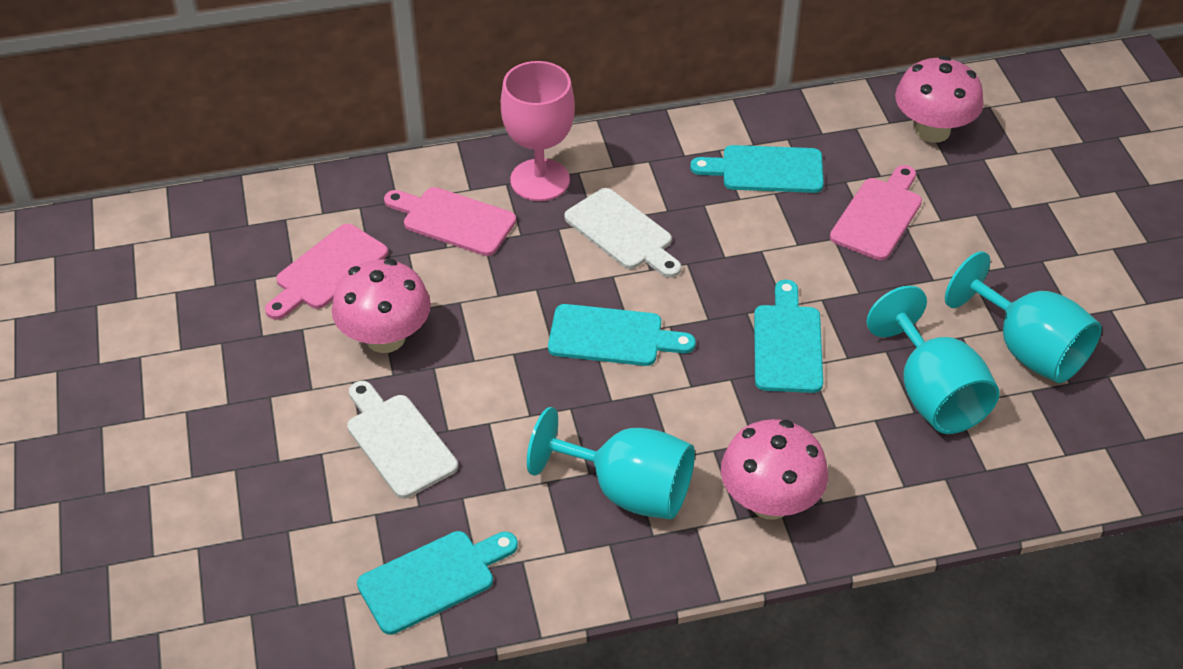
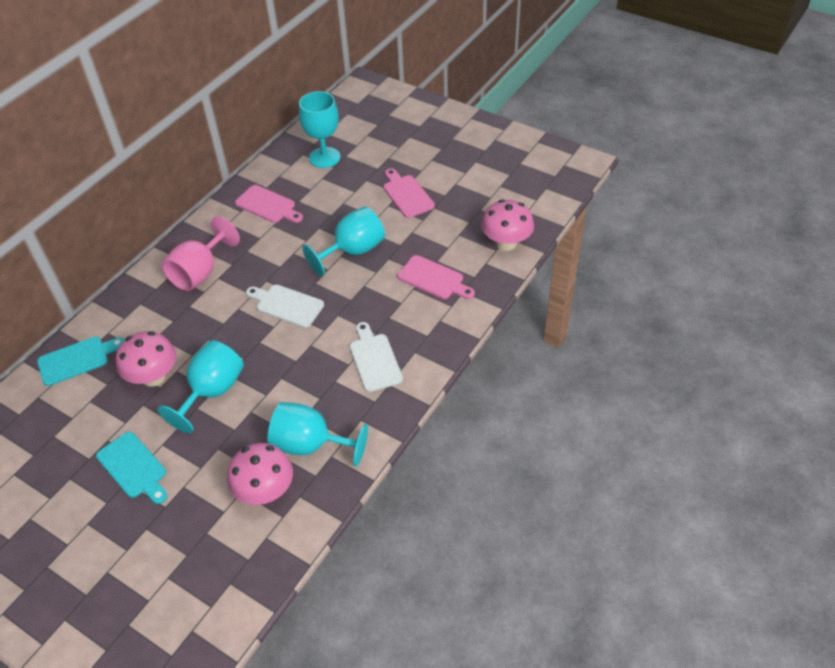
turquoise cutting board: 4 -> 2
turquoise goblet: 3 -> 4

